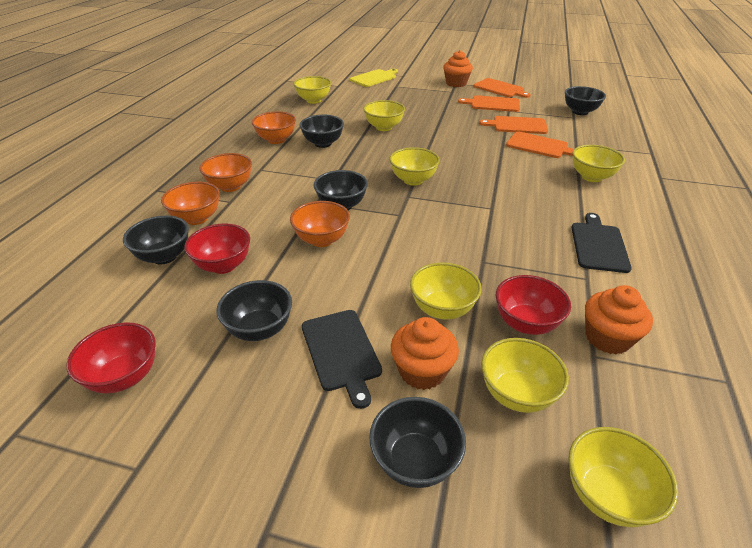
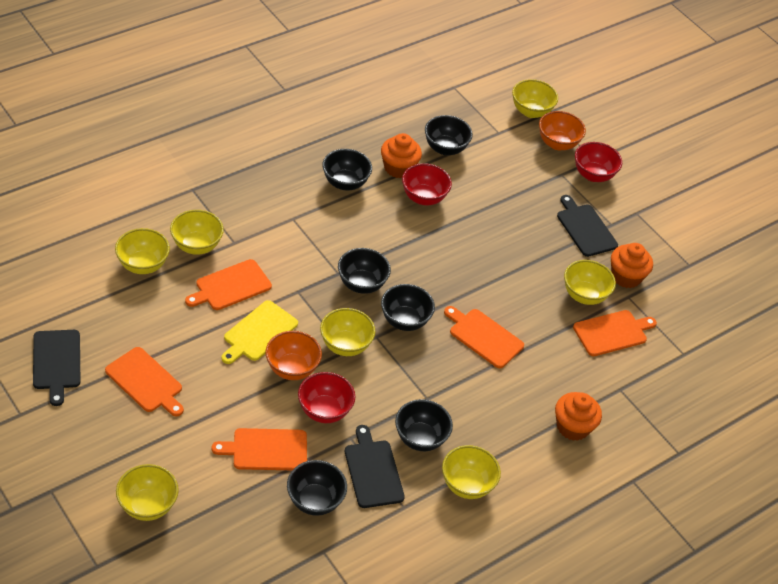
black cutting board: 2 -> 3
orange bowl: 4 -> 2
orange cutting board: 4 -> 5

